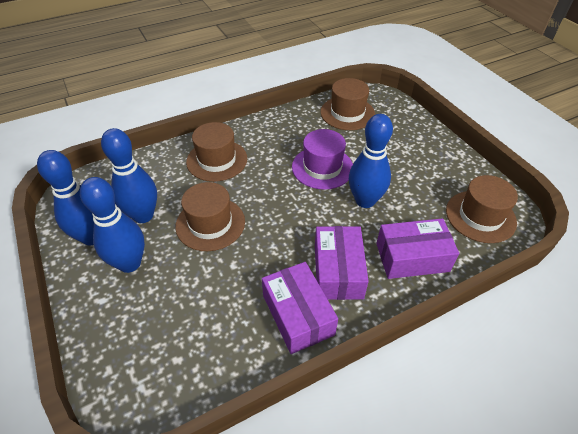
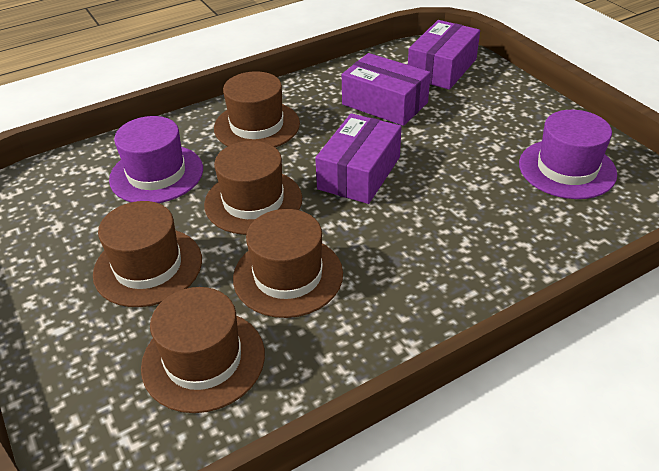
blue bowling pin: 4 -> 0
brown hat: 4 -> 5
purple hat: 1 -> 2

